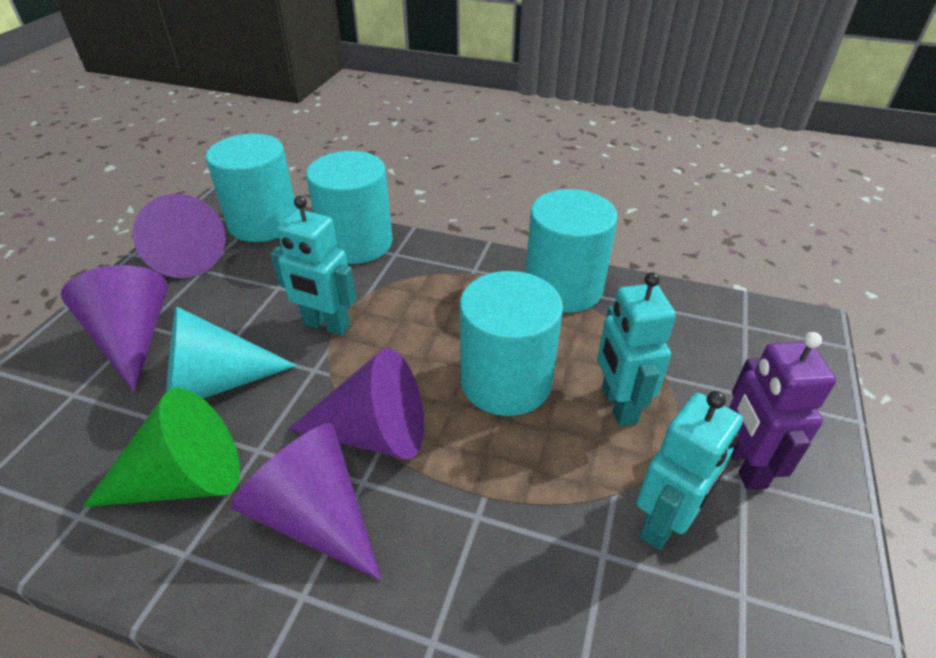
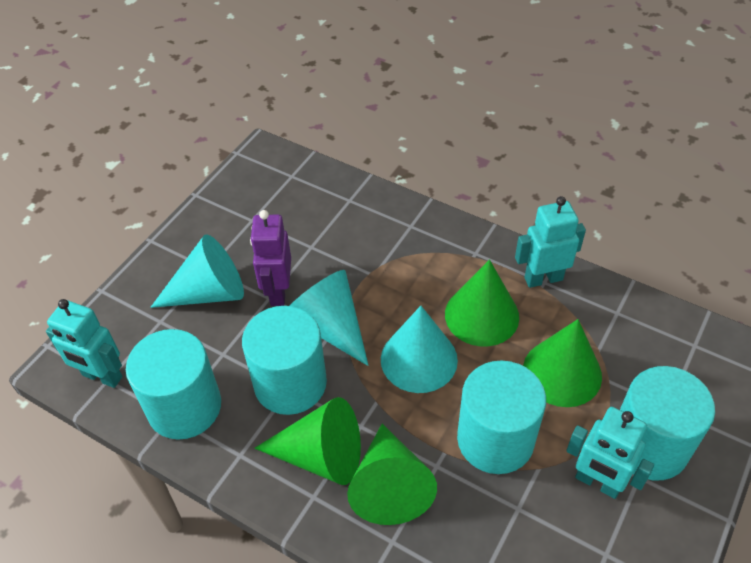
green cone: 1 -> 4
purple cone: 4 -> 0
turquoise cone: 1 -> 3

